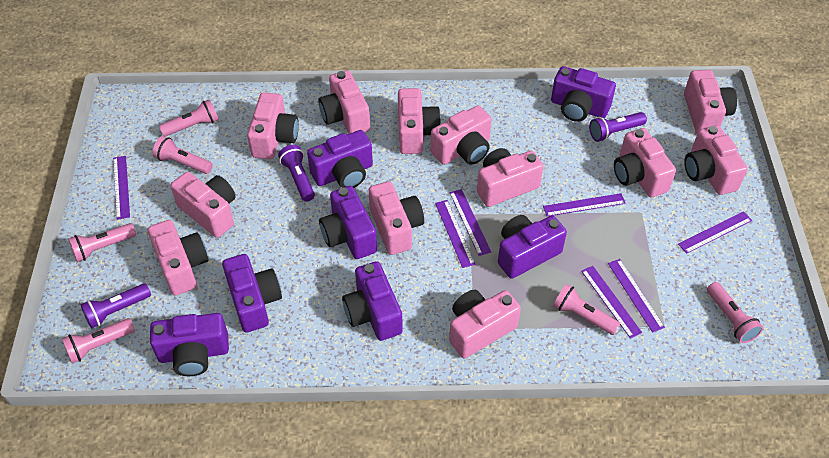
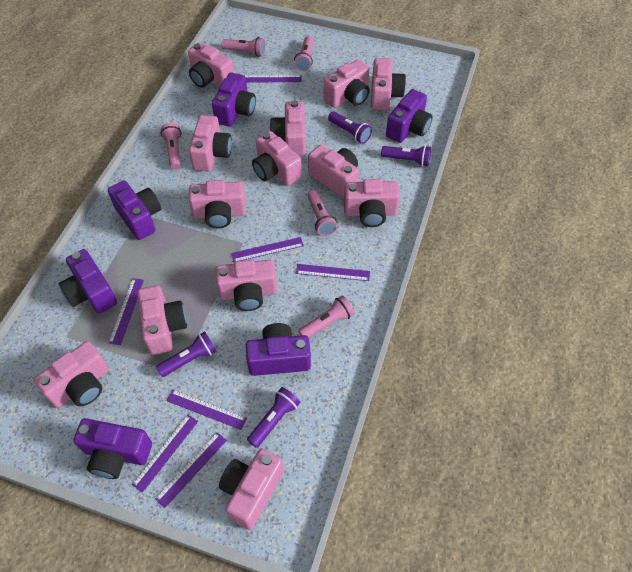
pink camera: 12 -> 13
pink flashlight: 6 -> 5
purple camera: 7 -> 6
purple flashlight: 3 -> 4

